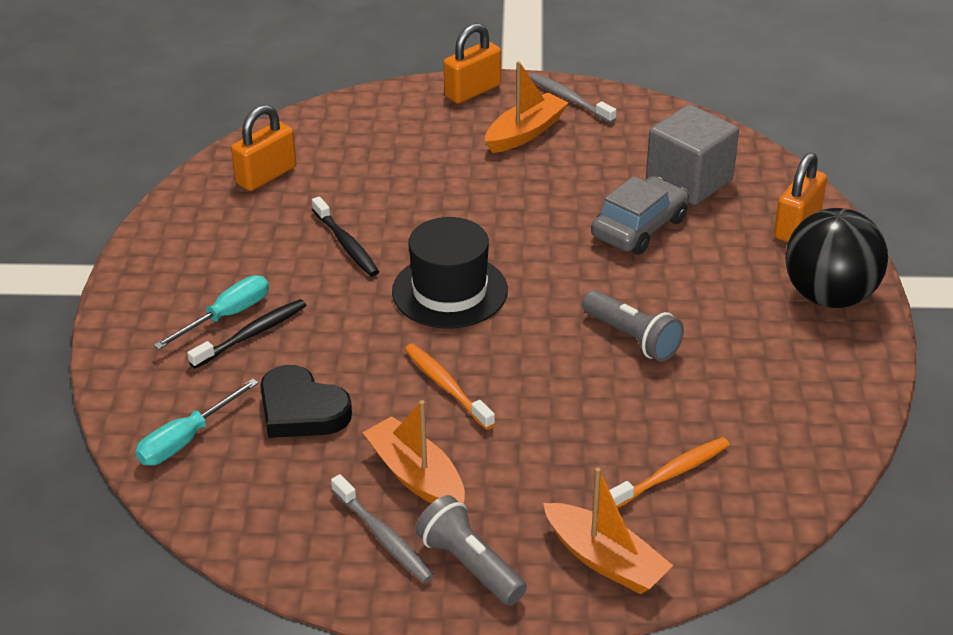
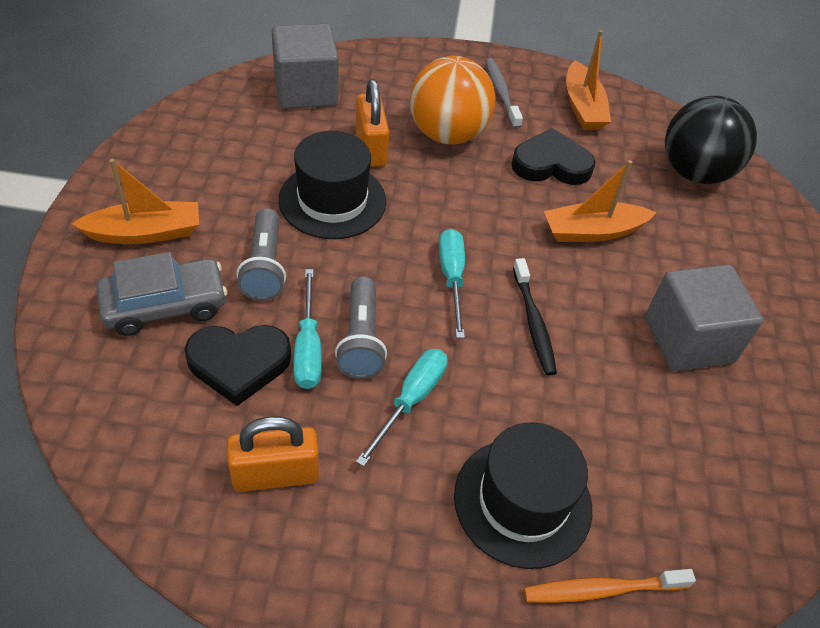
black hat: 1 -> 2
black heart: 1 -> 2
black toothbrush: 2 -> 1
grey cube: 1 -> 2
grey toothbrush: 2 -> 1
orange ball: 0 -> 1
orange padlock: 3 -> 2
orange toothbrush: 2 -> 1
turquoise screwdriver: 2 -> 3

